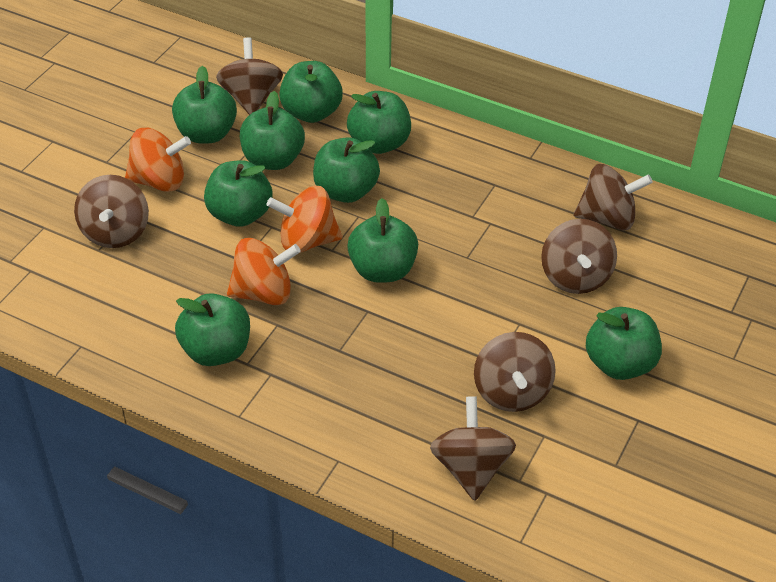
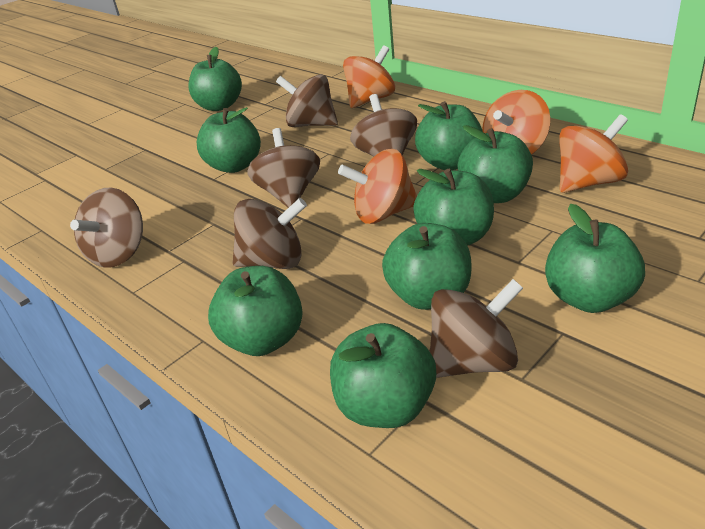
orange spinning top: 3 -> 4

